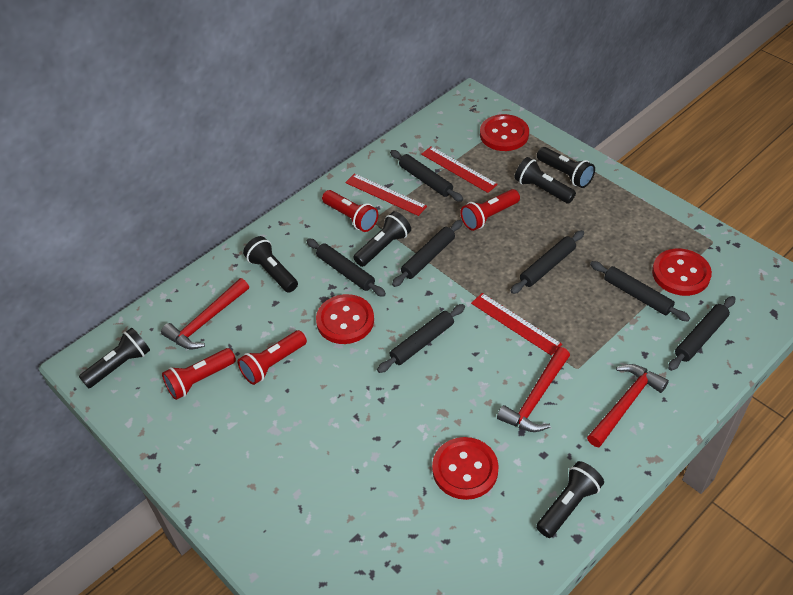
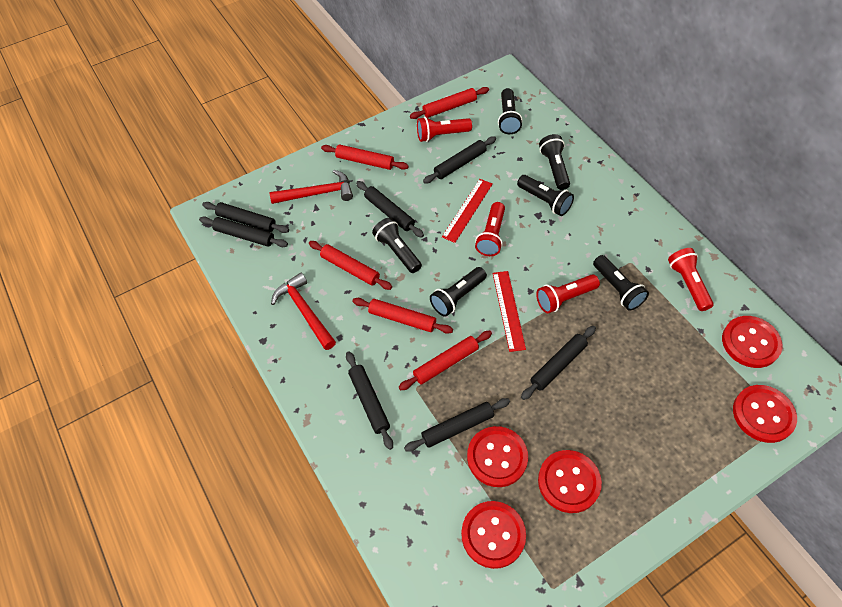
red button: 4 -> 5
red hammer: 3 -> 2
red rolling pin: 0 -> 5
red ruler: 3 -> 2

